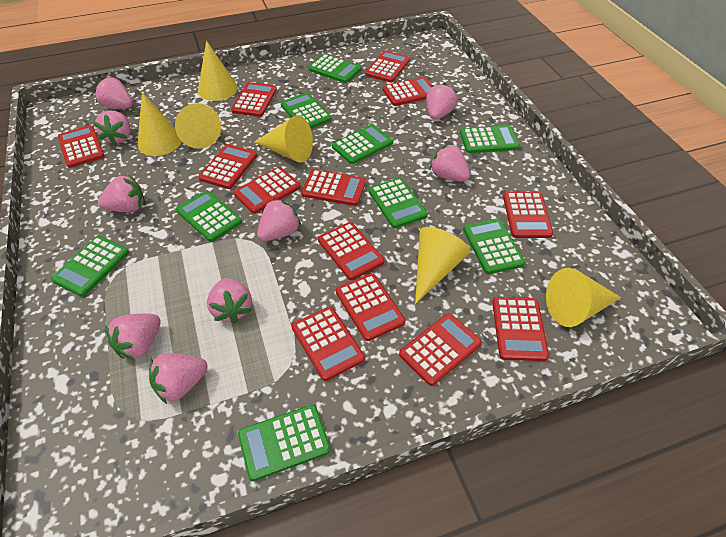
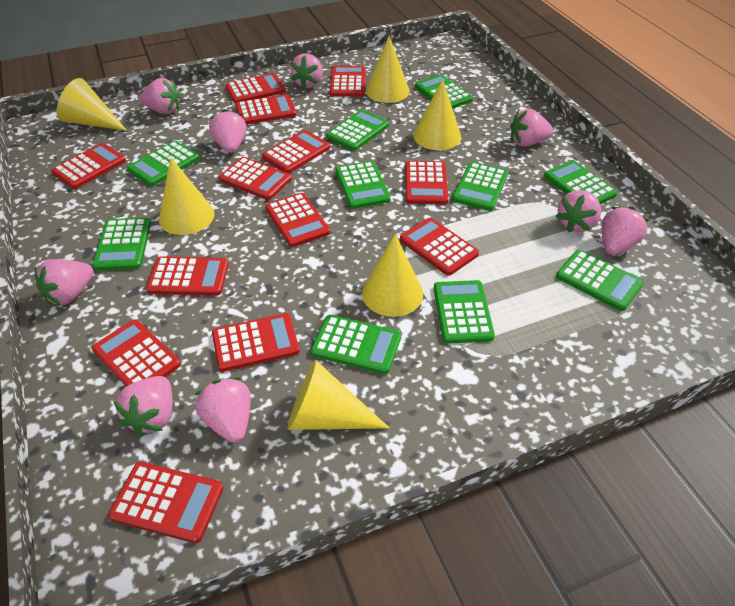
green calculator: 9 -> 10

